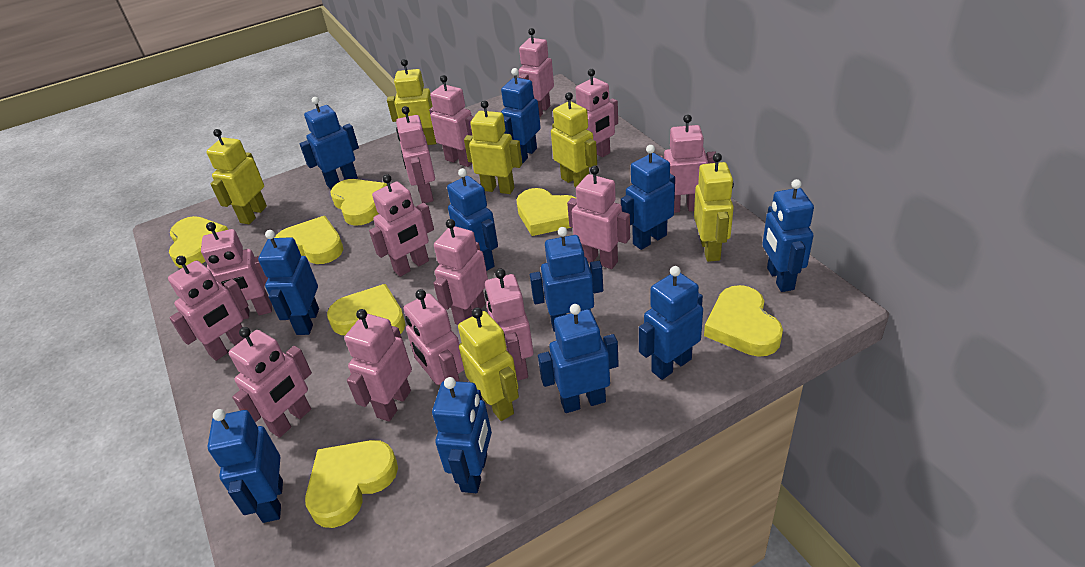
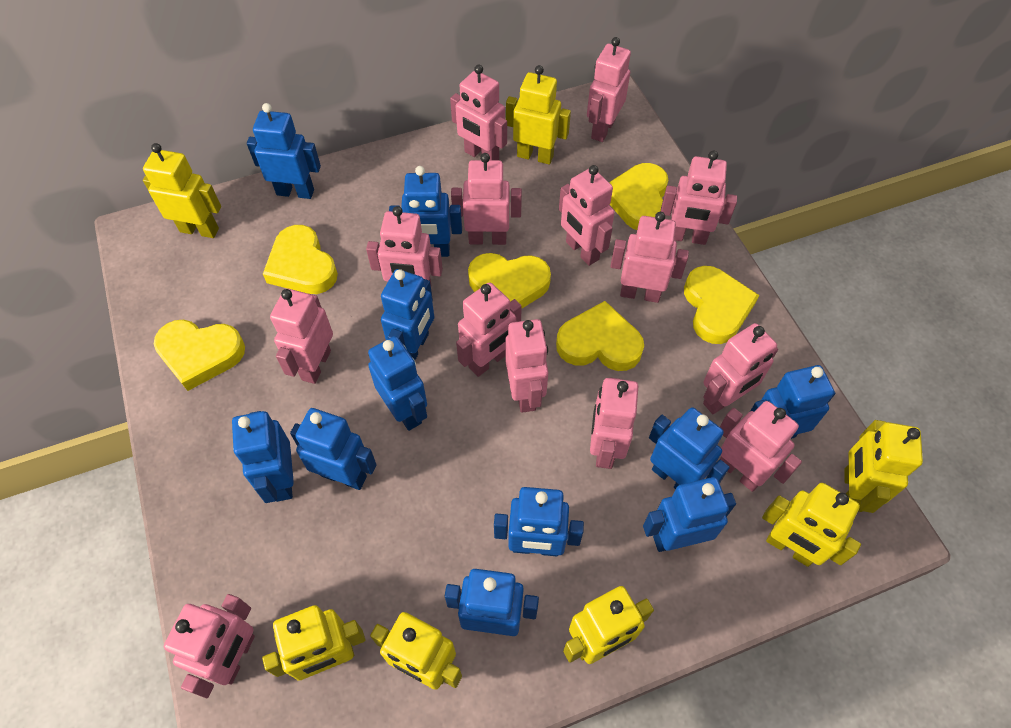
yellow heart: 7 -> 6
yellow robot: 6 -> 7

